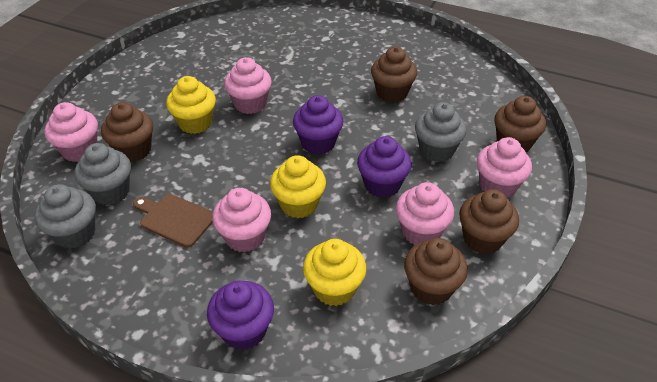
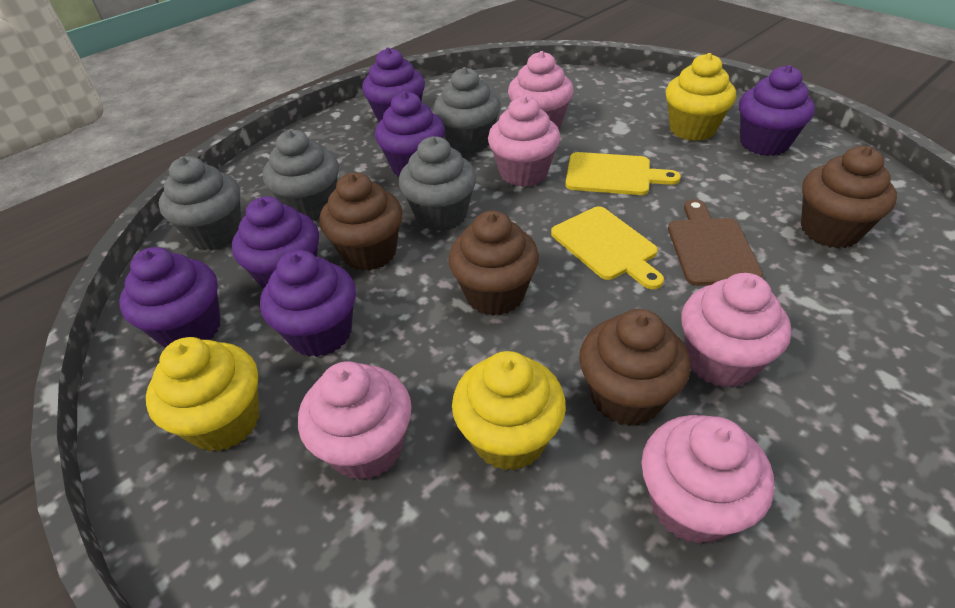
brown cupcake: 5 -> 4
grey cupcake: 3 -> 4
purple cupcake: 3 -> 6
yellow cutting board: 0 -> 2

